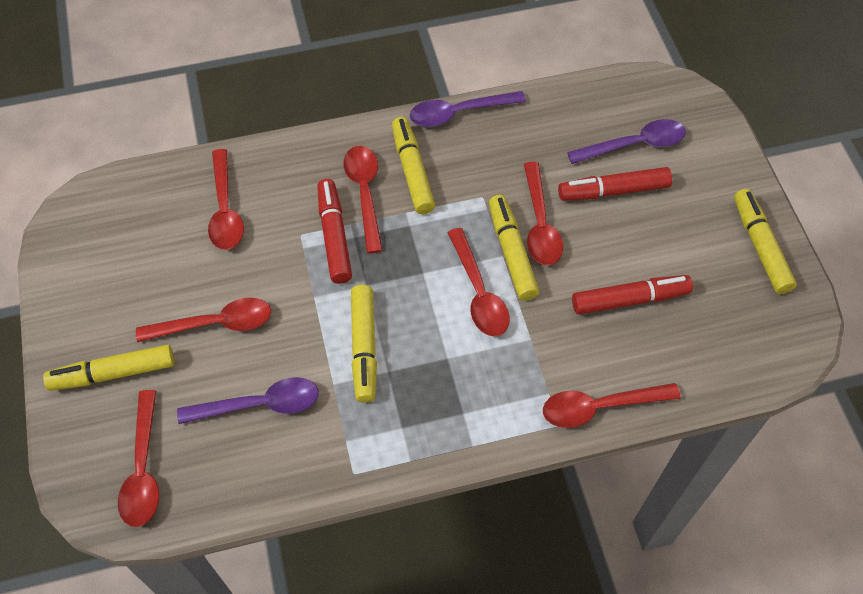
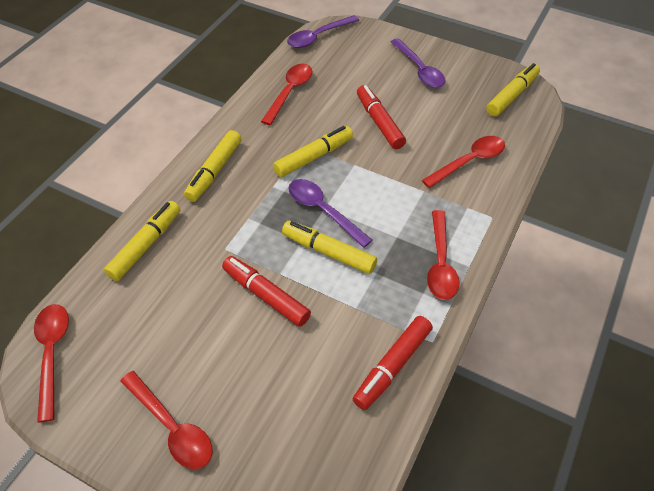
red spoon: 7 -> 5

